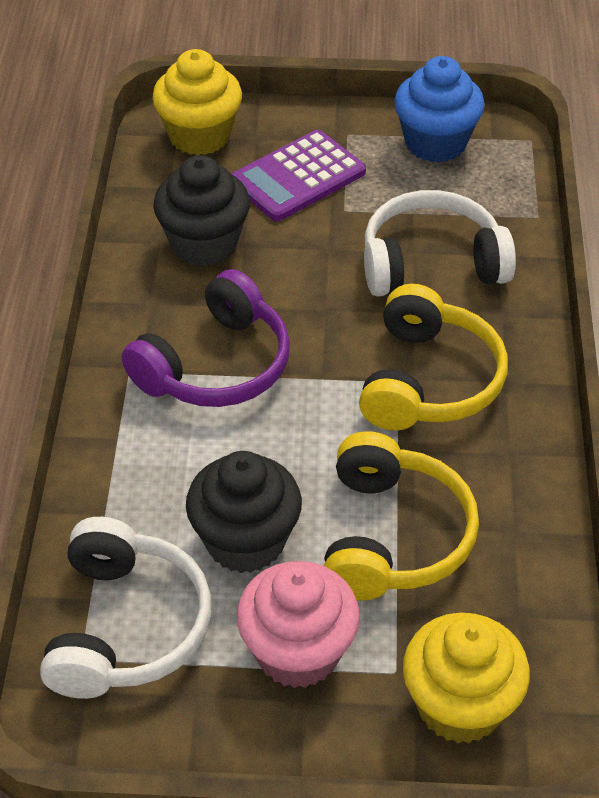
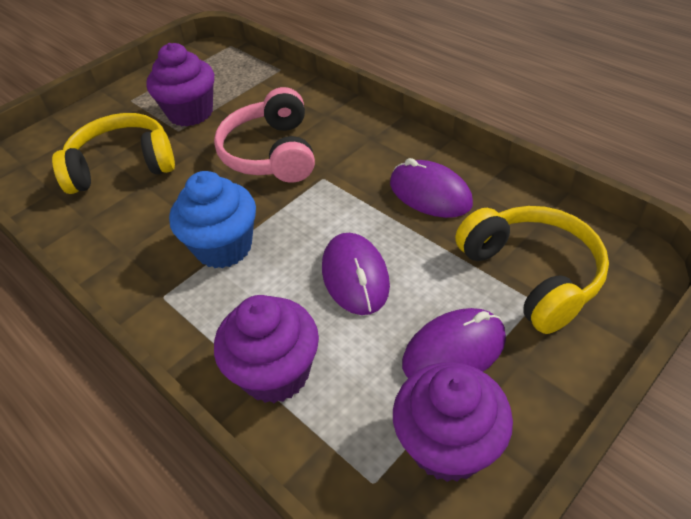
black cupcake: 2 -> 0
pink cupcake: 1 -> 0
pink headphones: 0 -> 1
purple calculator: 1 -> 0
purple cupcake: 0 -> 3
purple headphones: 1 -> 0
purple mouse: 0 -> 3
white headphones: 2 -> 0
yellow cupcake: 2 -> 0

